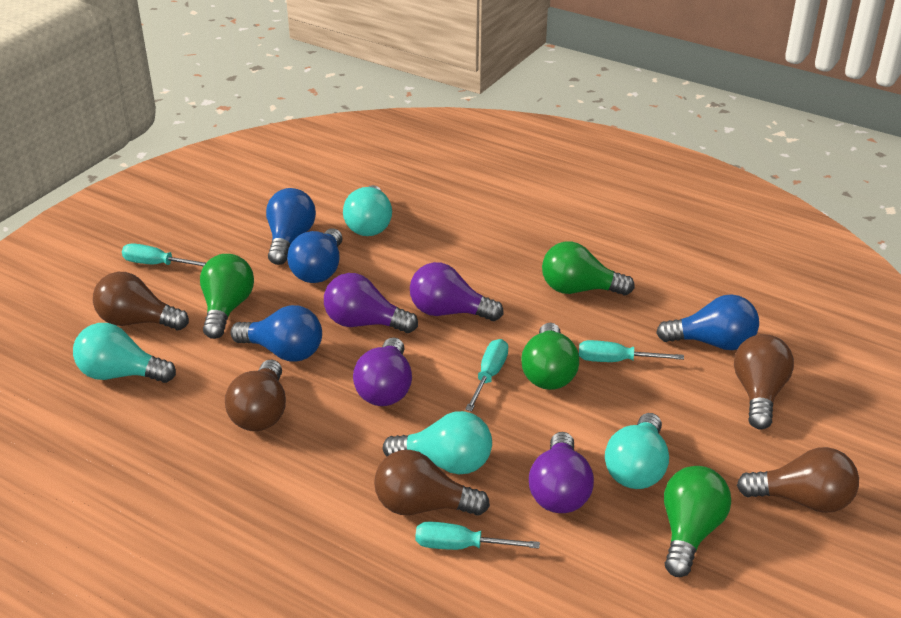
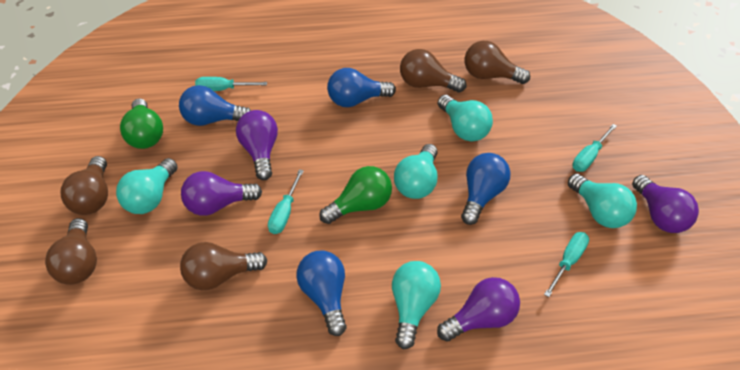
green light bulb: 4 -> 2
turquoise light bulb: 4 -> 5

